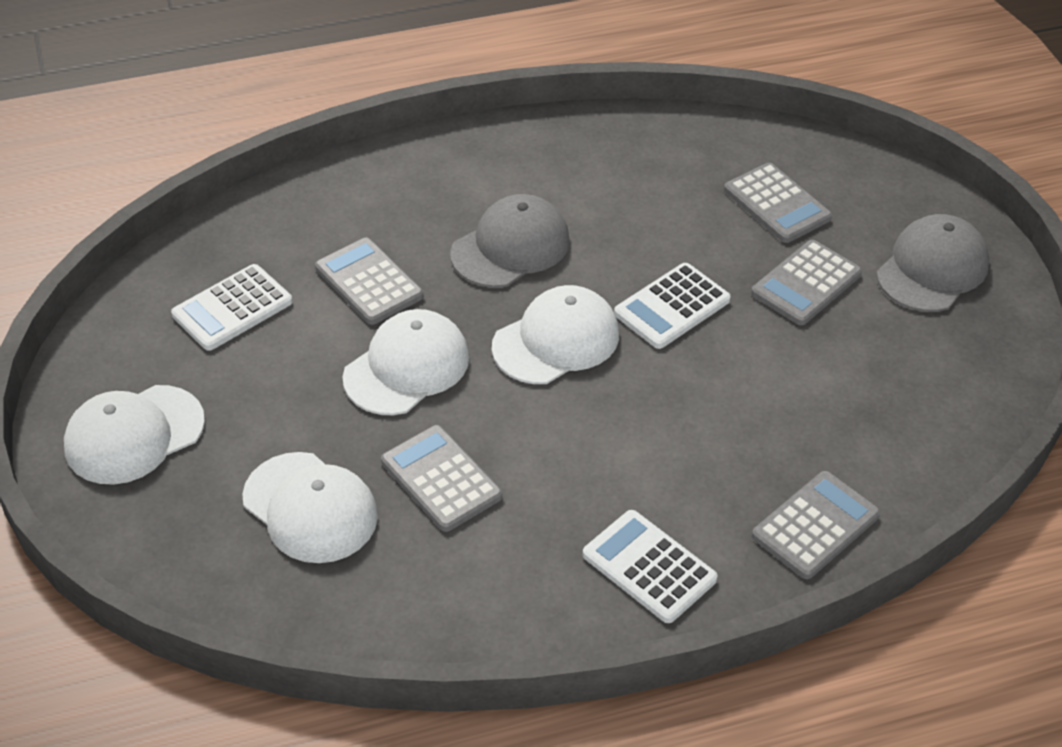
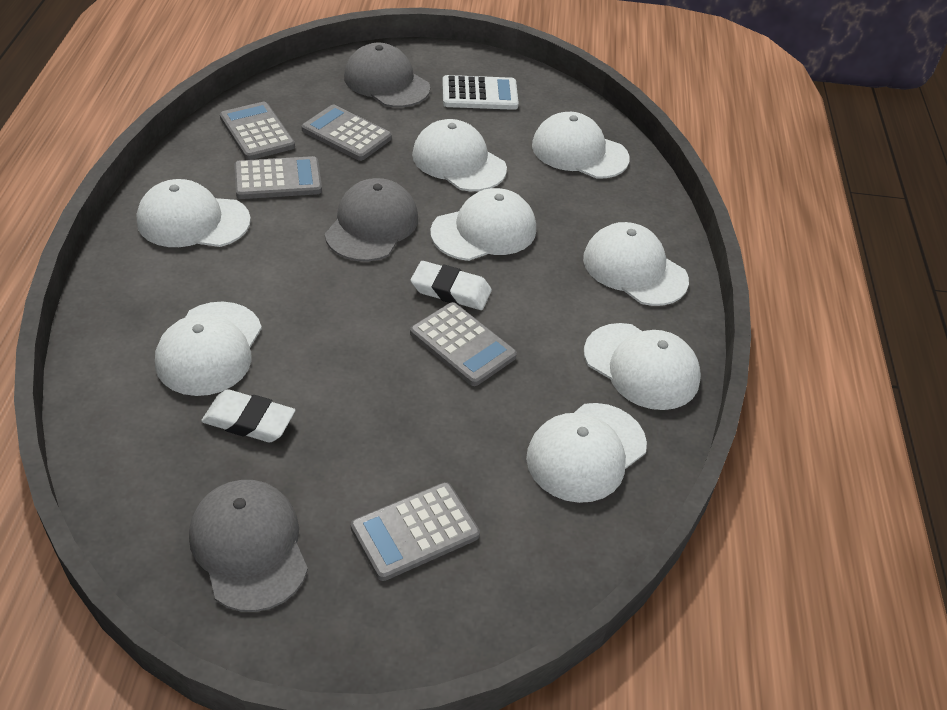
grey cap: 2 -> 3
white calculator: 3 -> 1
white cap: 4 -> 8
white eraser: 0 -> 2

